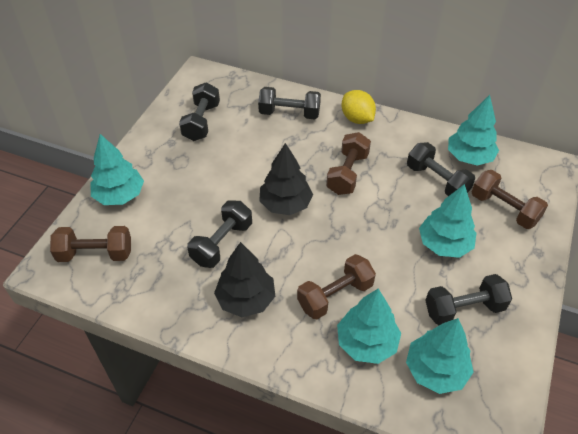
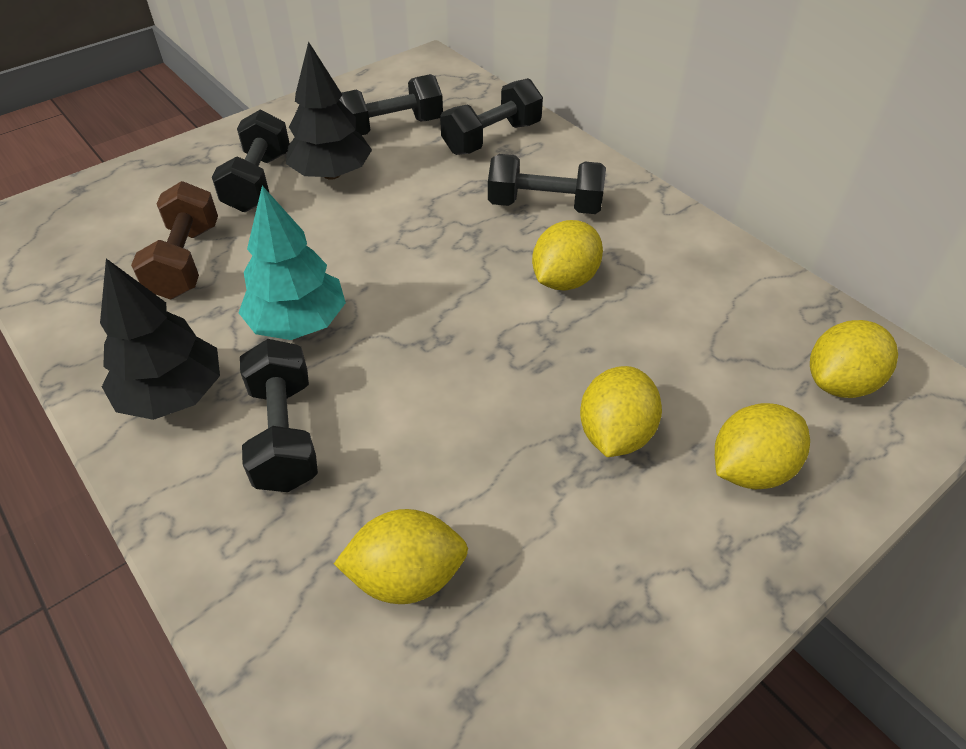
brown dumbbell: 4 -> 1
turquoise tree: 5 -> 1
yellow lemon: 1 -> 5

